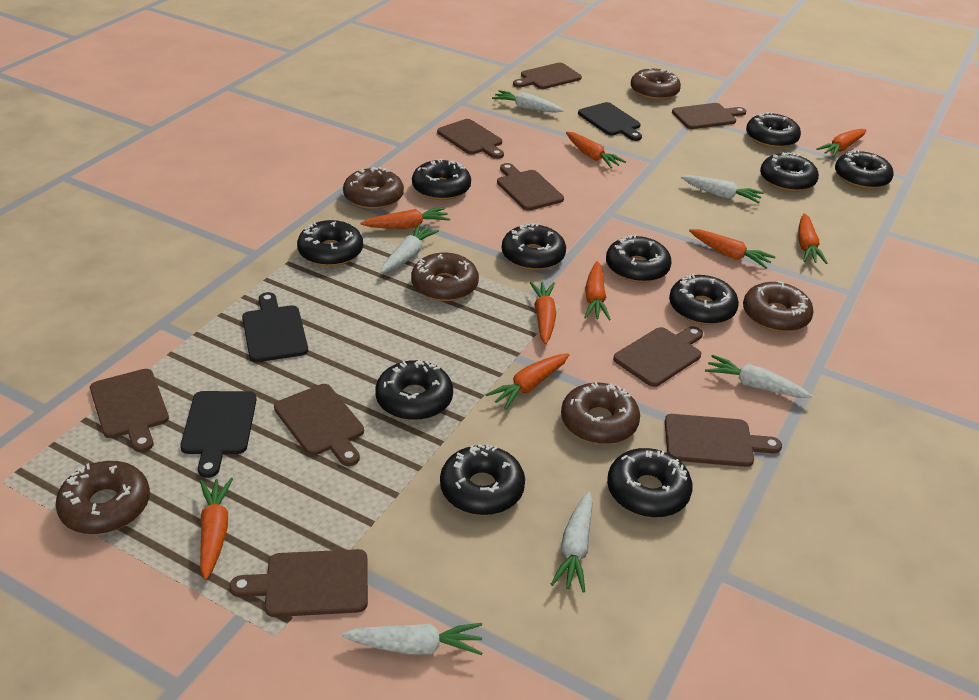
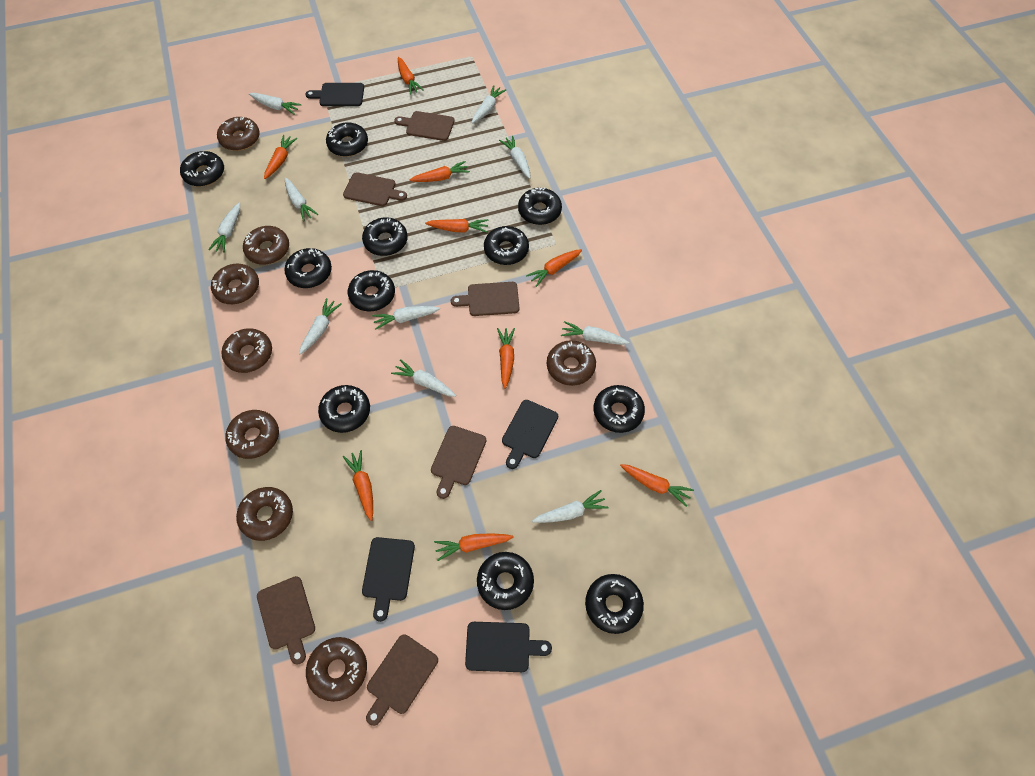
black cutting board: 3 -> 4
brown cutting board: 9 -> 6
brown donut: 6 -> 8
white carrot: 6 -> 10

